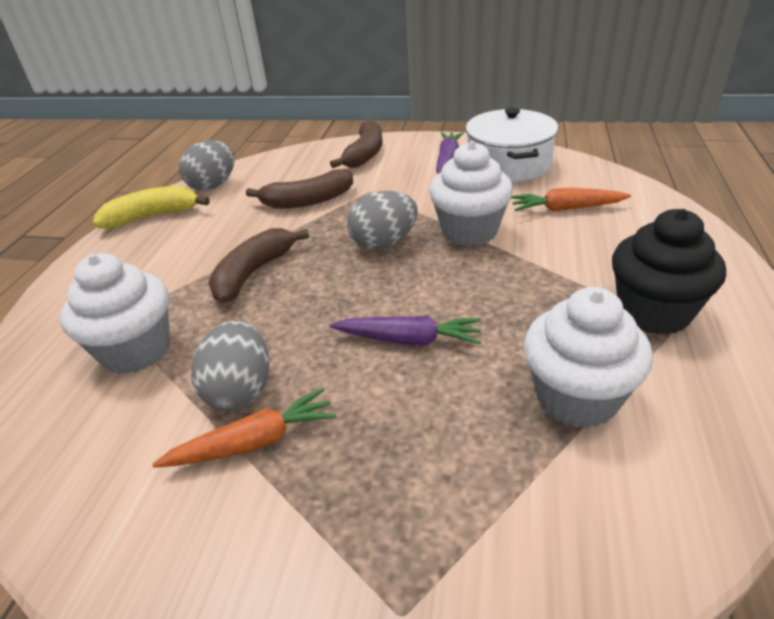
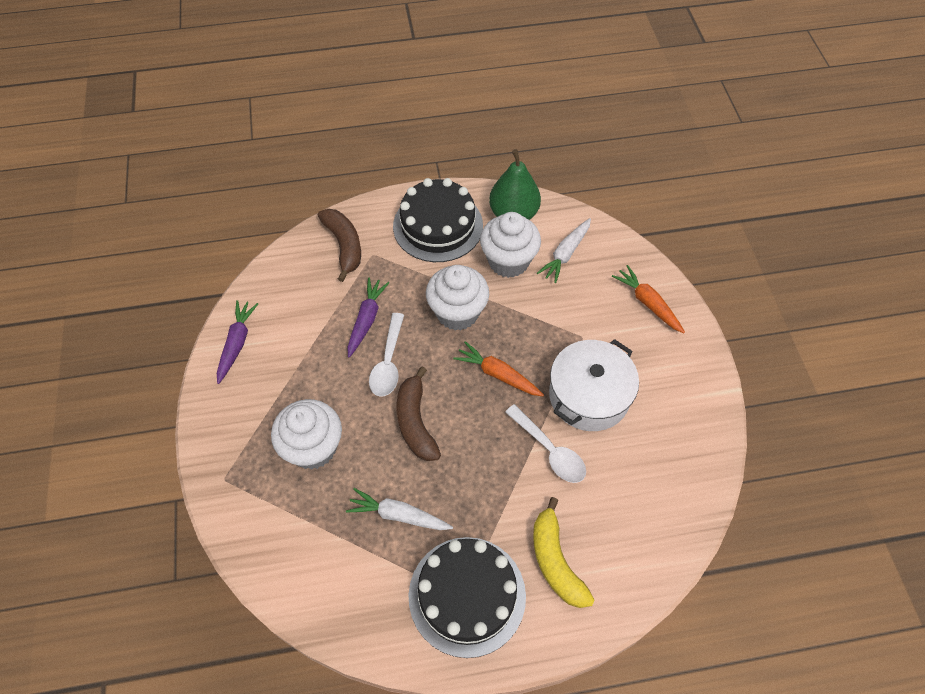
black cake: 0 -> 2
black cupcake: 1 -> 0
brown banana: 3 -> 2
green pear: 0 -> 1
grey egg: 3 -> 0
white carrot: 0 -> 2
white spoon: 0 -> 2

